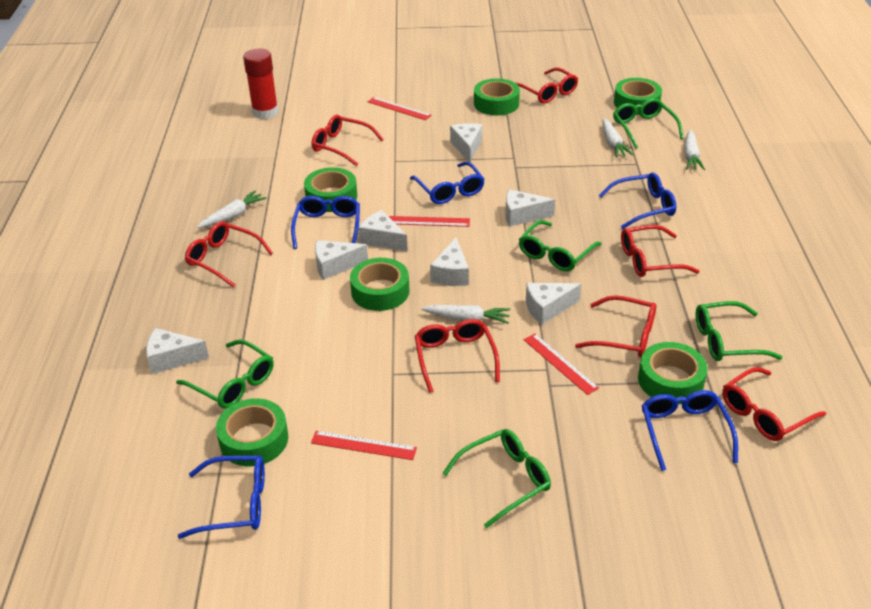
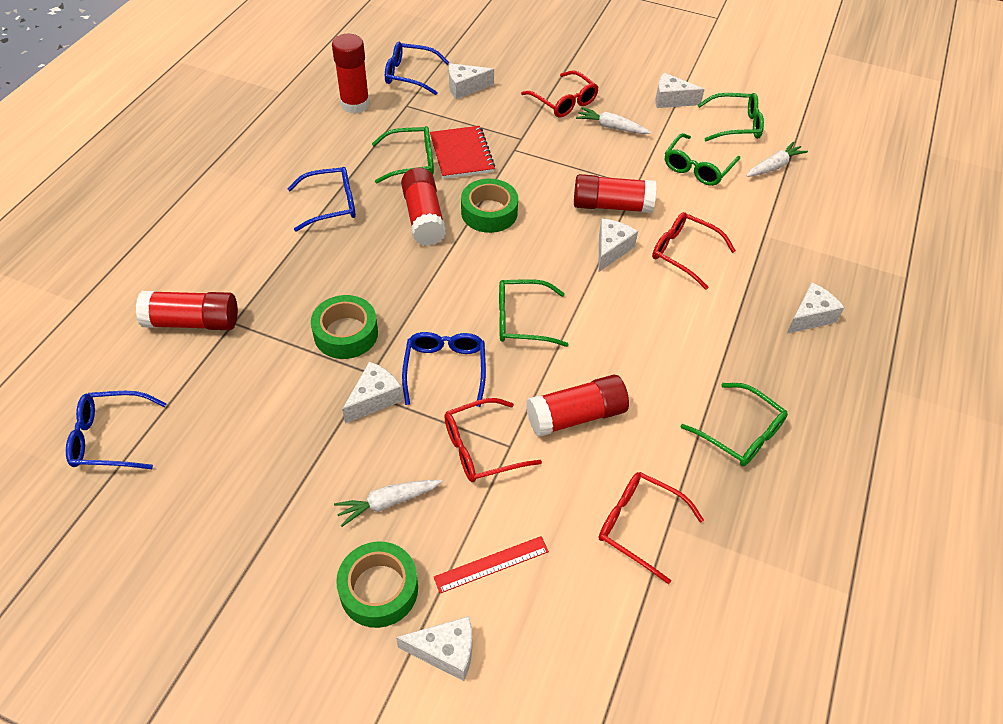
blue glasses: 5 -> 4
green tape: 6 -> 3
red glasses: 7 -> 4
red glue stick: 1 -> 5
red notebook: 0 -> 1
red ruler: 4 -> 1
white carrot: 4 -> 3
white cheese: 7 -> 6

